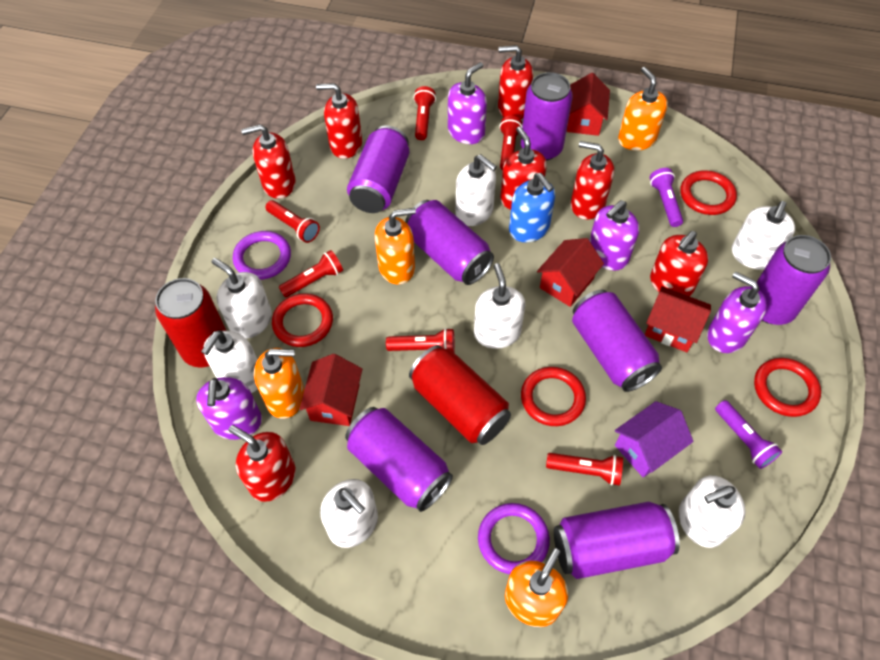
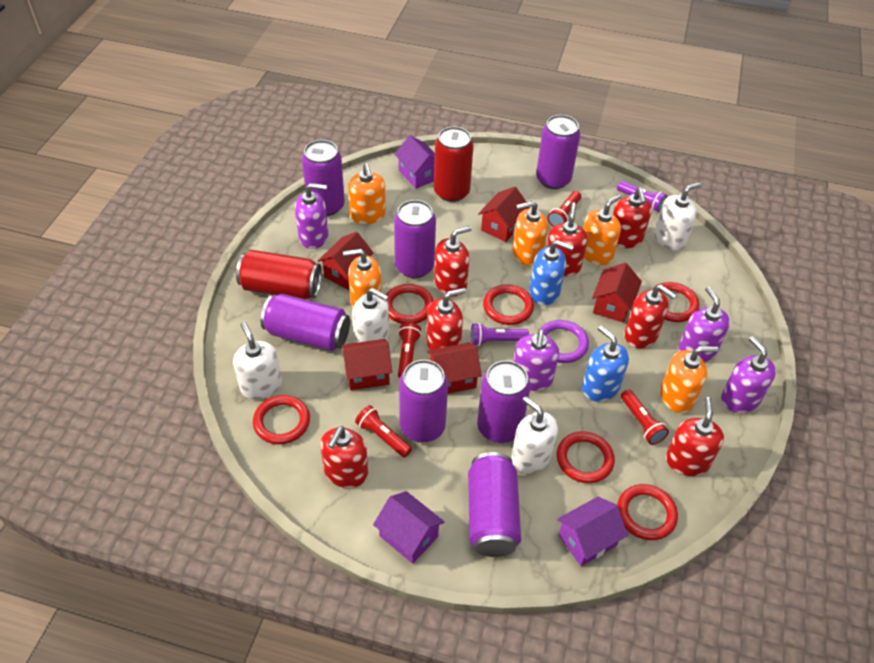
blue soap dispenser: 1 -> 2
orange soap dispenser: 4 -> 5
purple house: 1 -> 3
purple ring: 2 -> 1
red flashlight: 6 -> 4
red house: 4 -> 5
red ring: 4 -> 6
white soap dispenser: 7 -> 4

